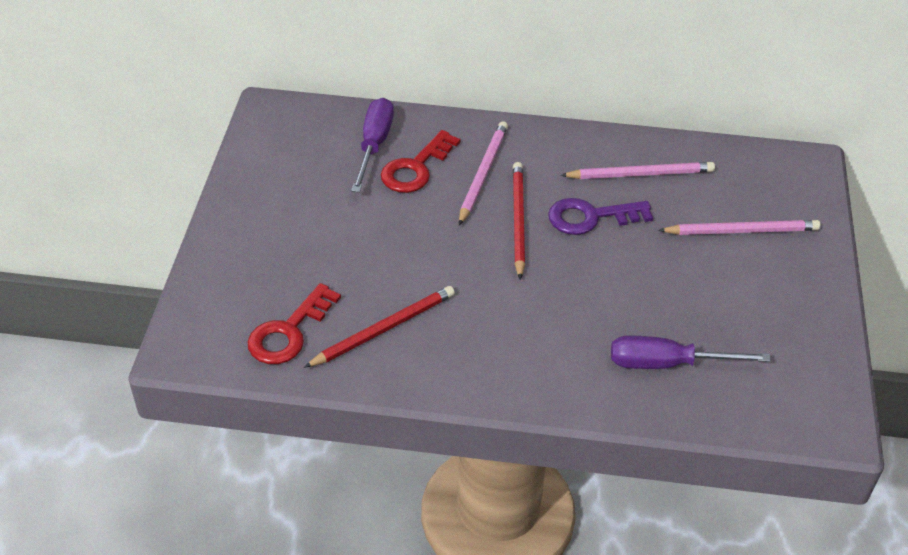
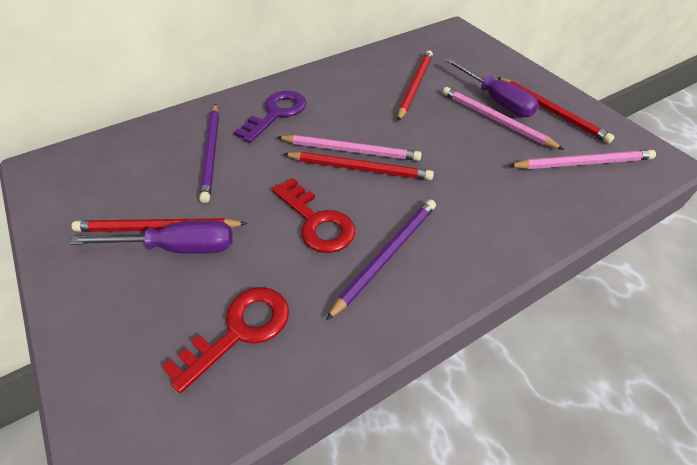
purple pencil: 0 -> 2
red pencil: 2 -> 4

